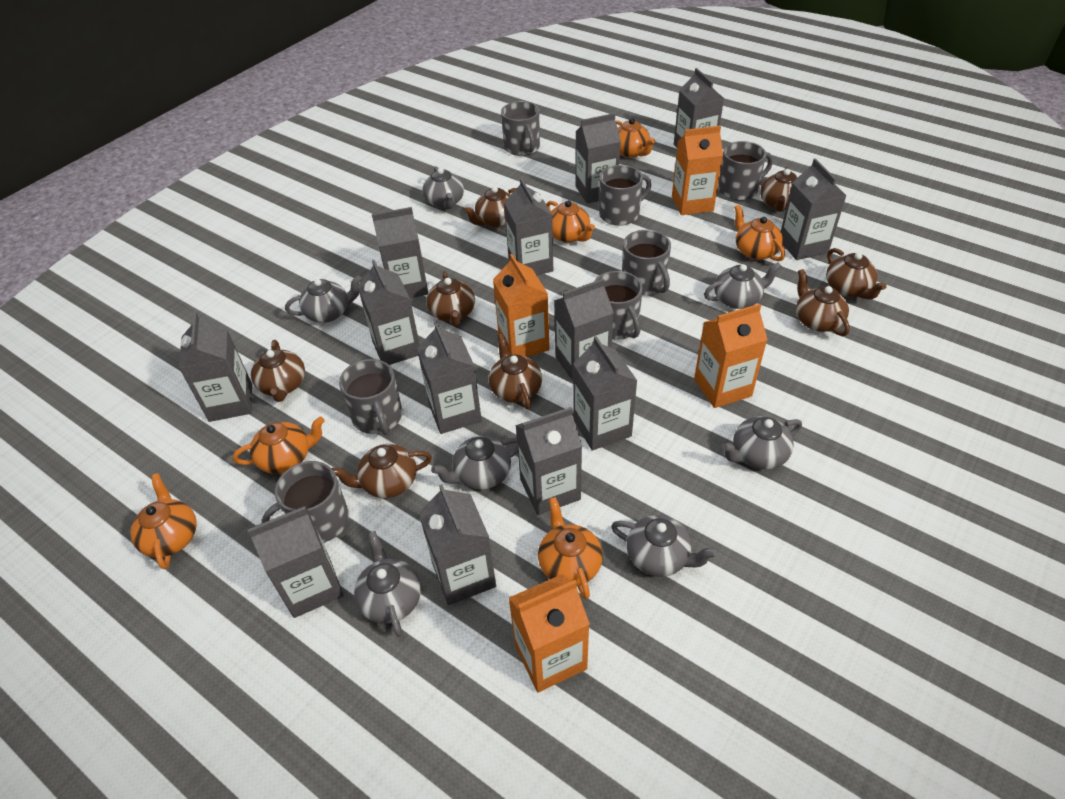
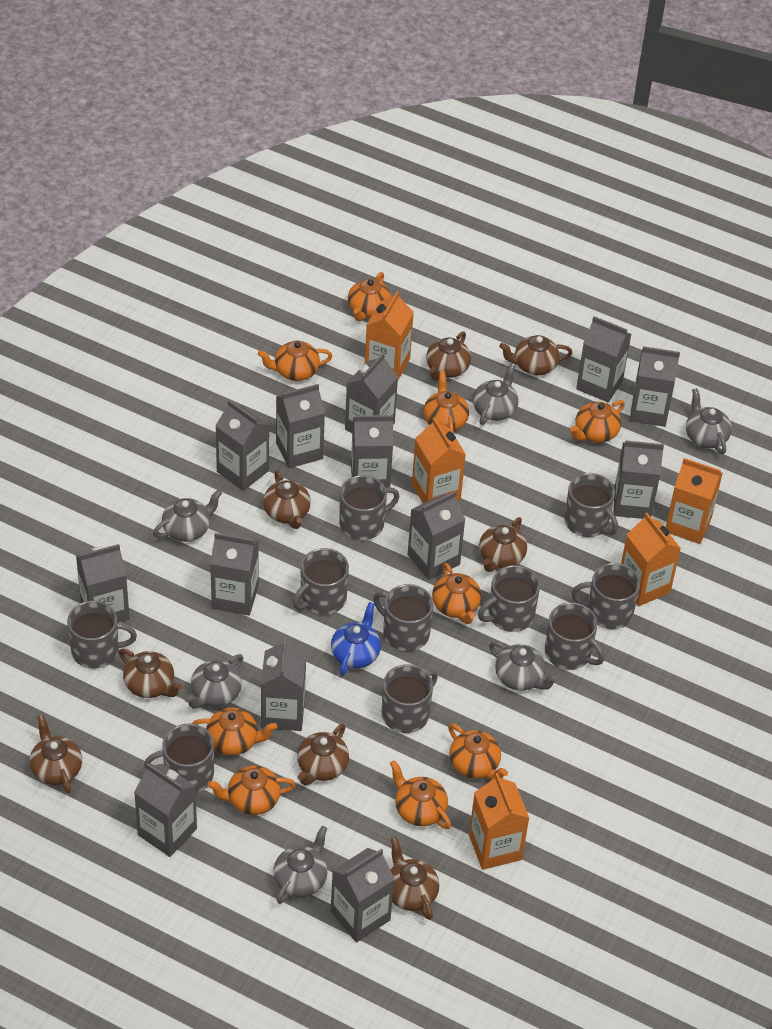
blue teapot: 0 -> 1
grey mug: 7 -> 10
grey teapot: 7 -> 6
orange carton: 4 -> 5
orange teapot: 6 -> 9

